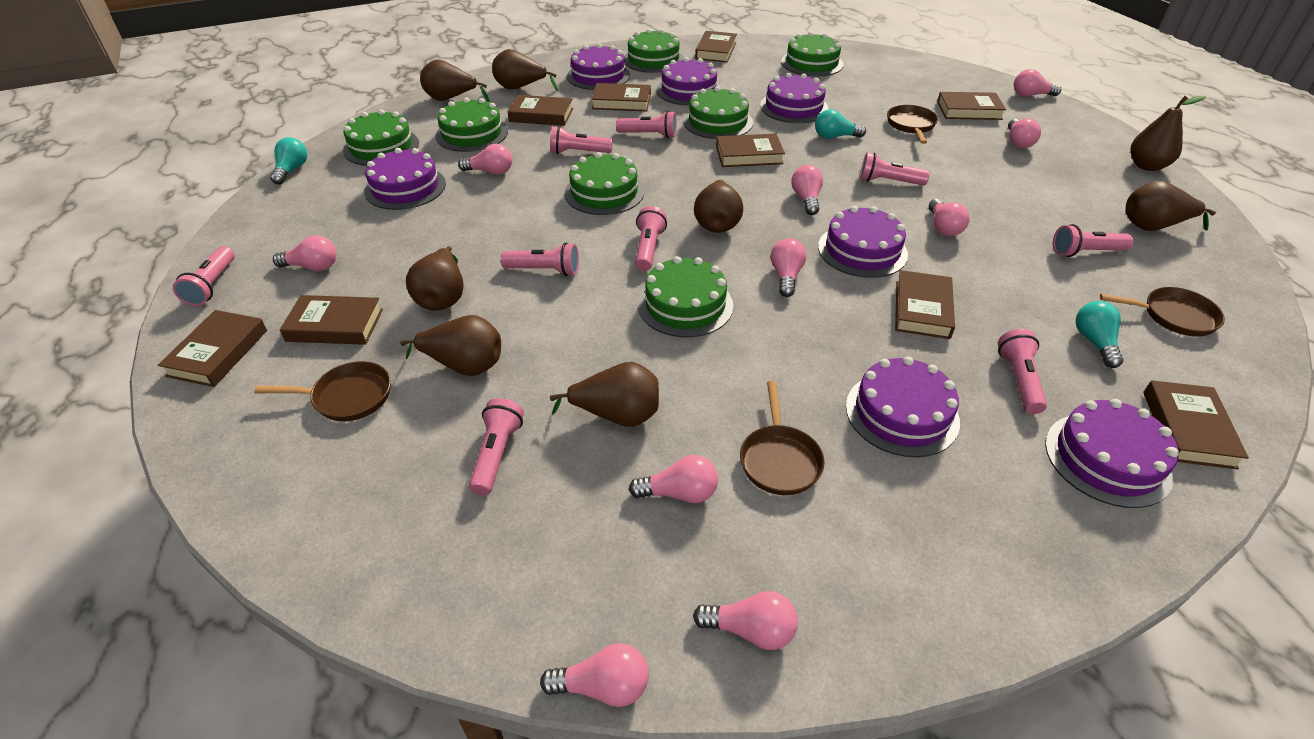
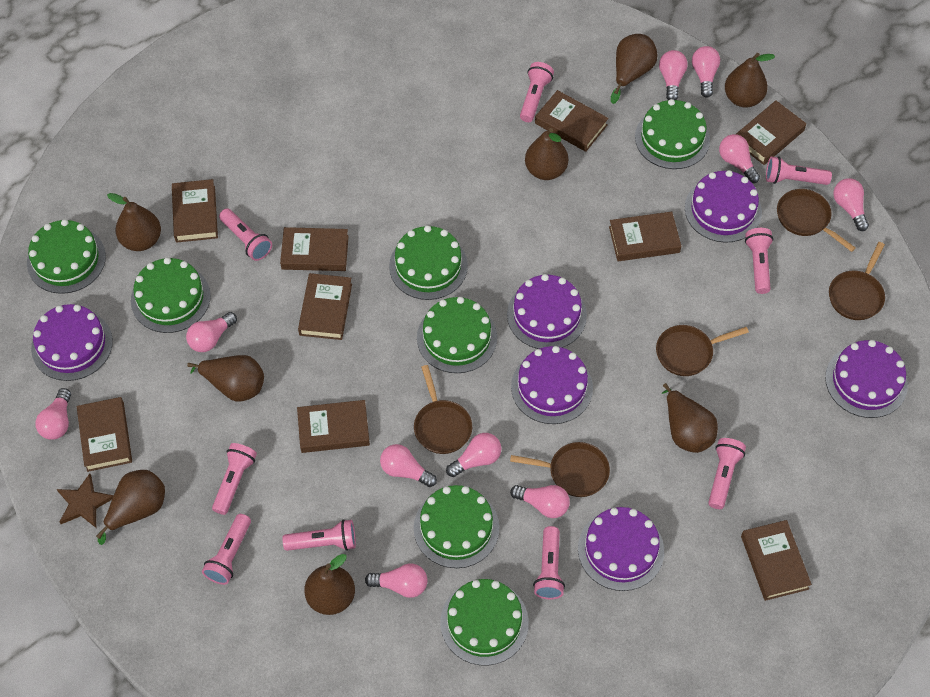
brown pan: 4 -> 5
brown star: 0 -> 1
purple cake: 7 -> 6
turquoise light bulb: 3 -> 0

